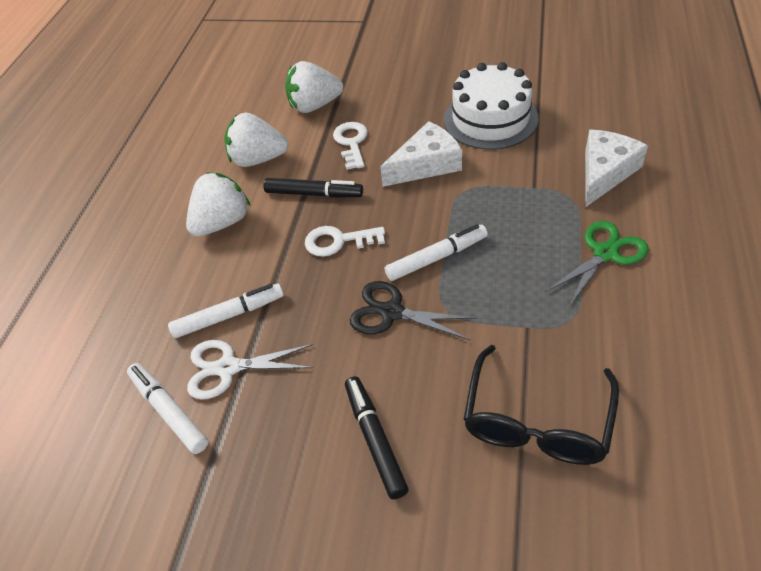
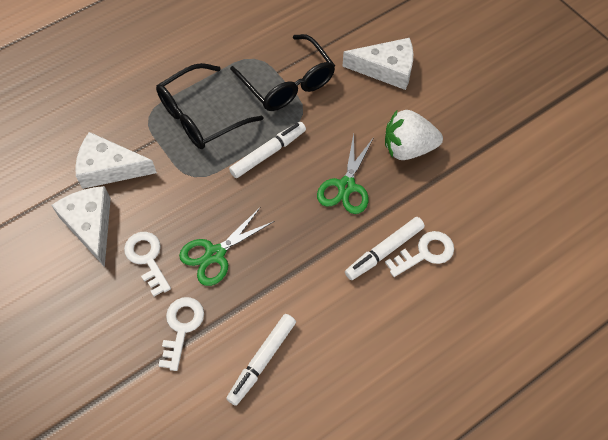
black glasses: 1 -> 2
black marker: 2 -> 0
black scissors: 1 -> 0
green scissors: 1 -> 2
white cake: 1 -> 0
white cheese: 2 -> 3
white key: 2 -> 3
white scissors: 1 -> 0
white strawberry: 3 -> 1

